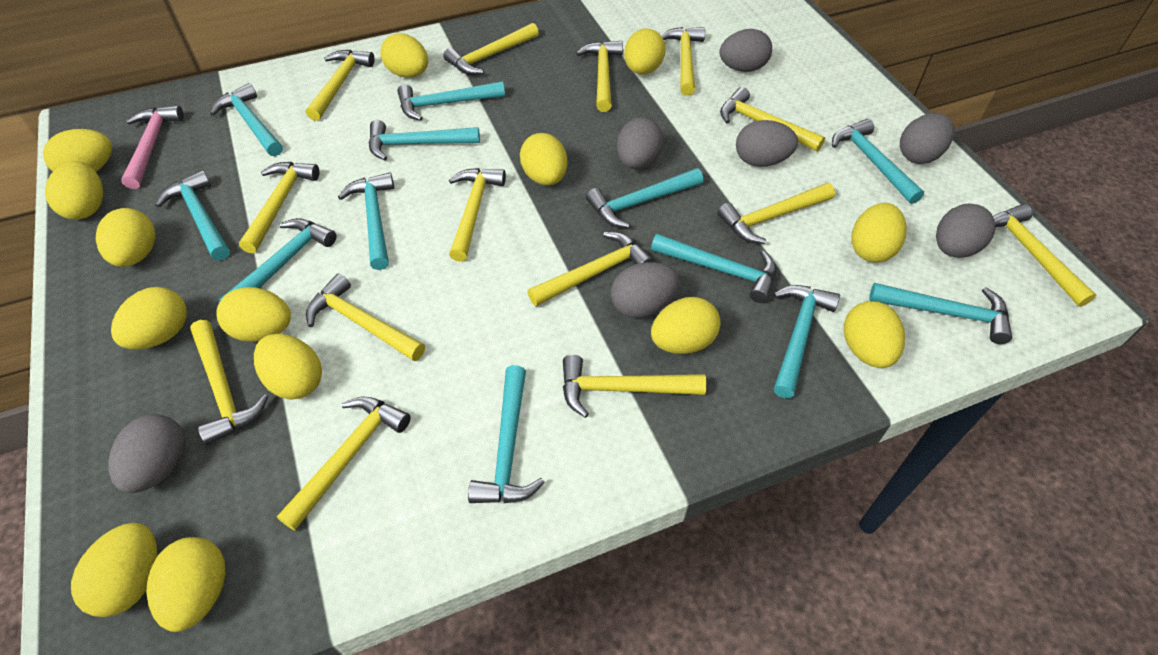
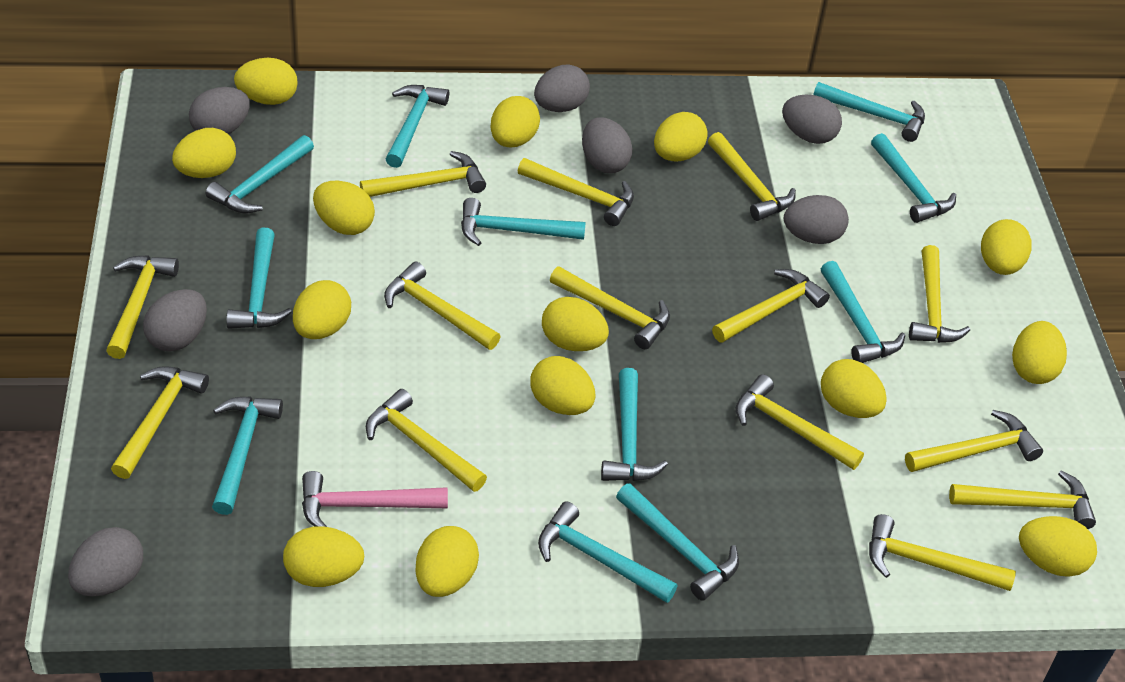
turquoise hammer: 12 -> 11

